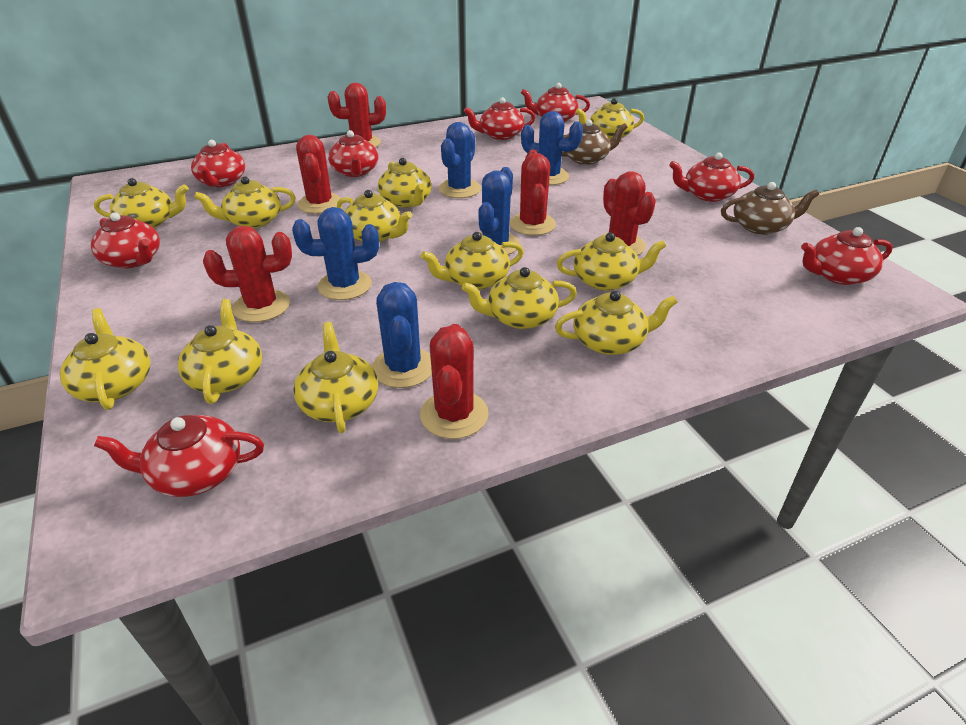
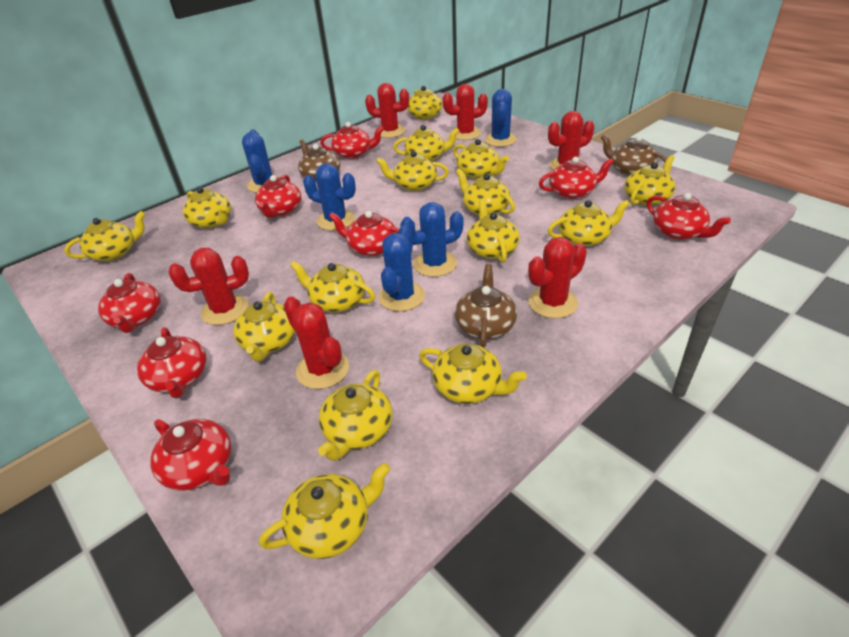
brown teapot: 2 -> 3
yellow teapot: 12 -> 15

